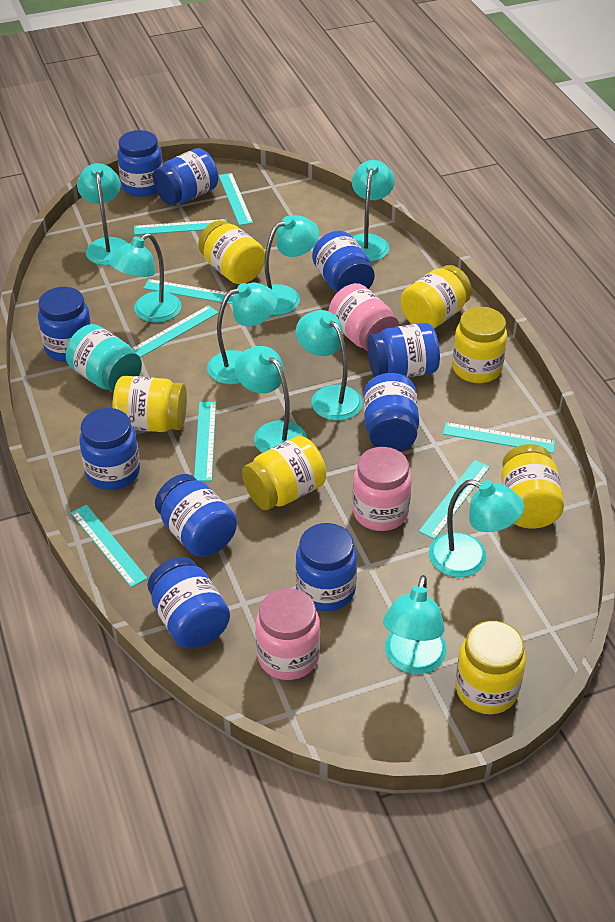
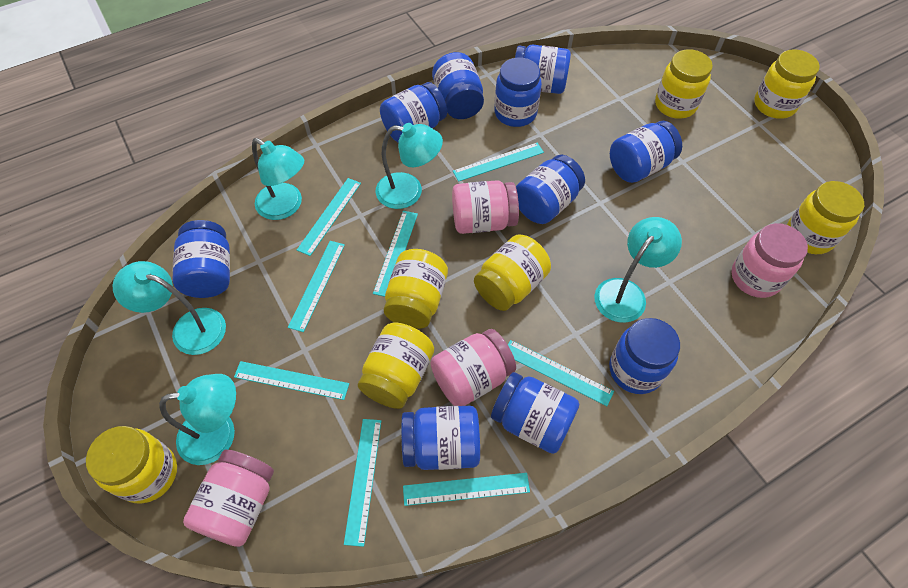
pink jar: 3 -> 4
turquoise jar: 1 -> 0
turquoise lamp: 9 -> 5

